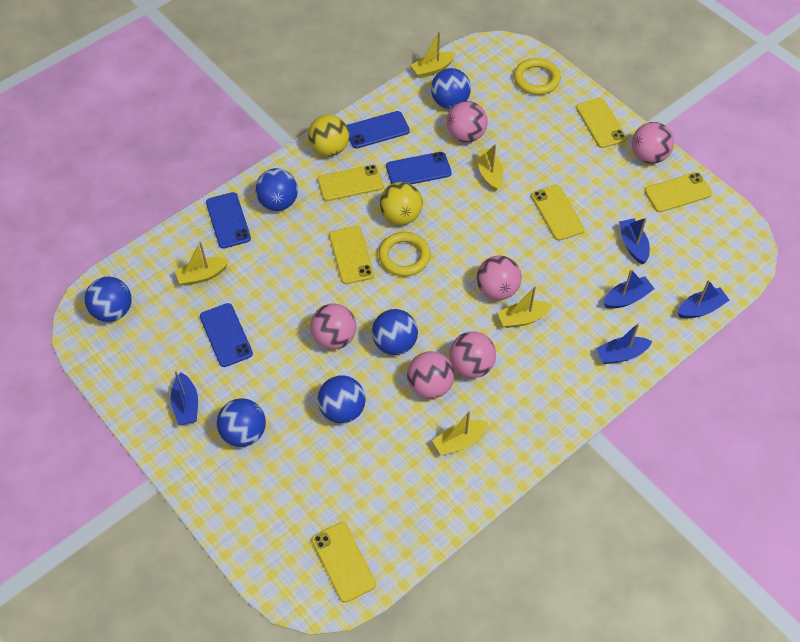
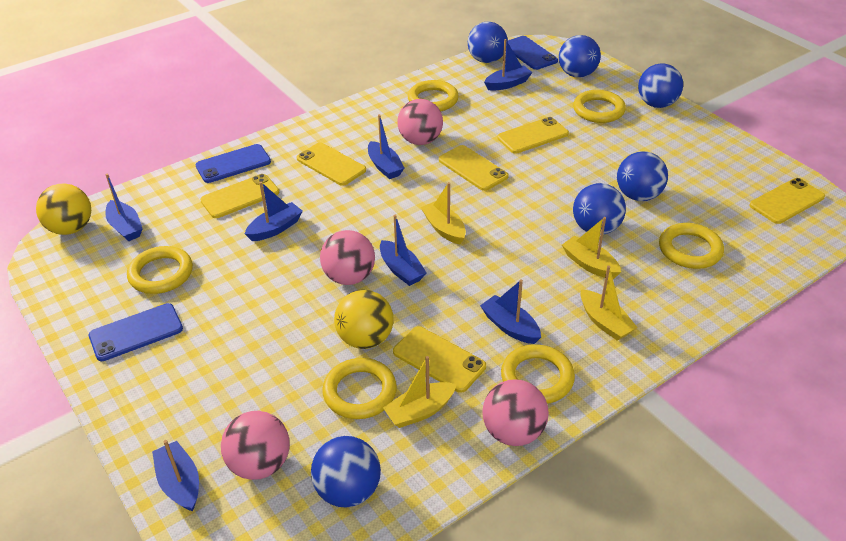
blue boat: 5 -> 7
blue phone: 4 -> 3
pink ball: 6 -> 4
yellow boat: 5 -> 4
yellow ring: 2 -> 6

